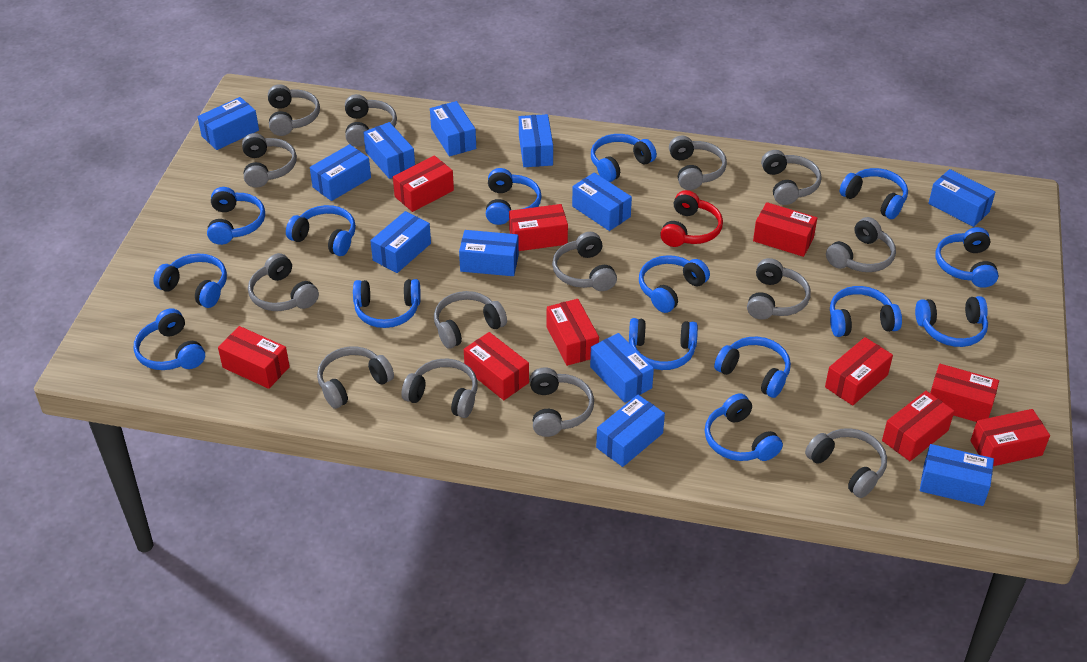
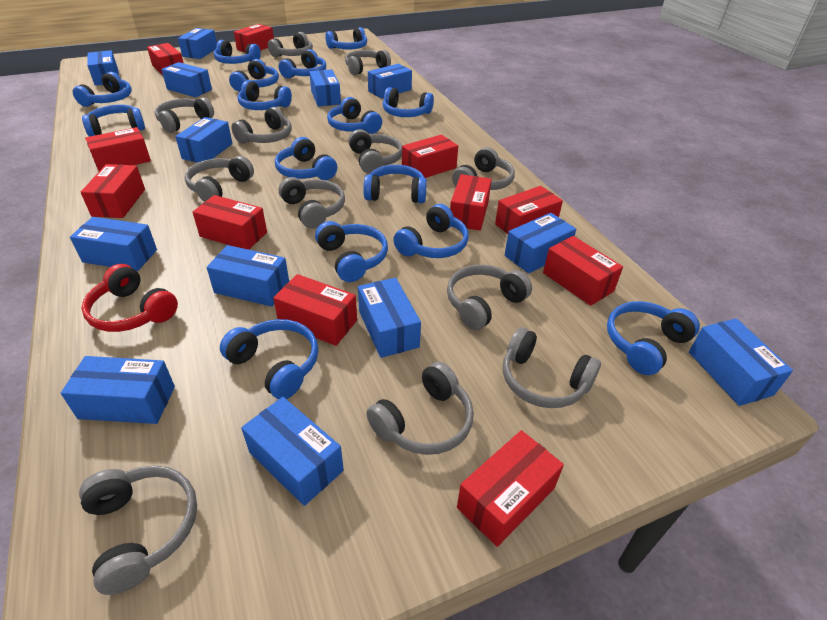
blue box: 12 -> 13
grey headphones: 14 -> 12
red box: 10 -> 11

